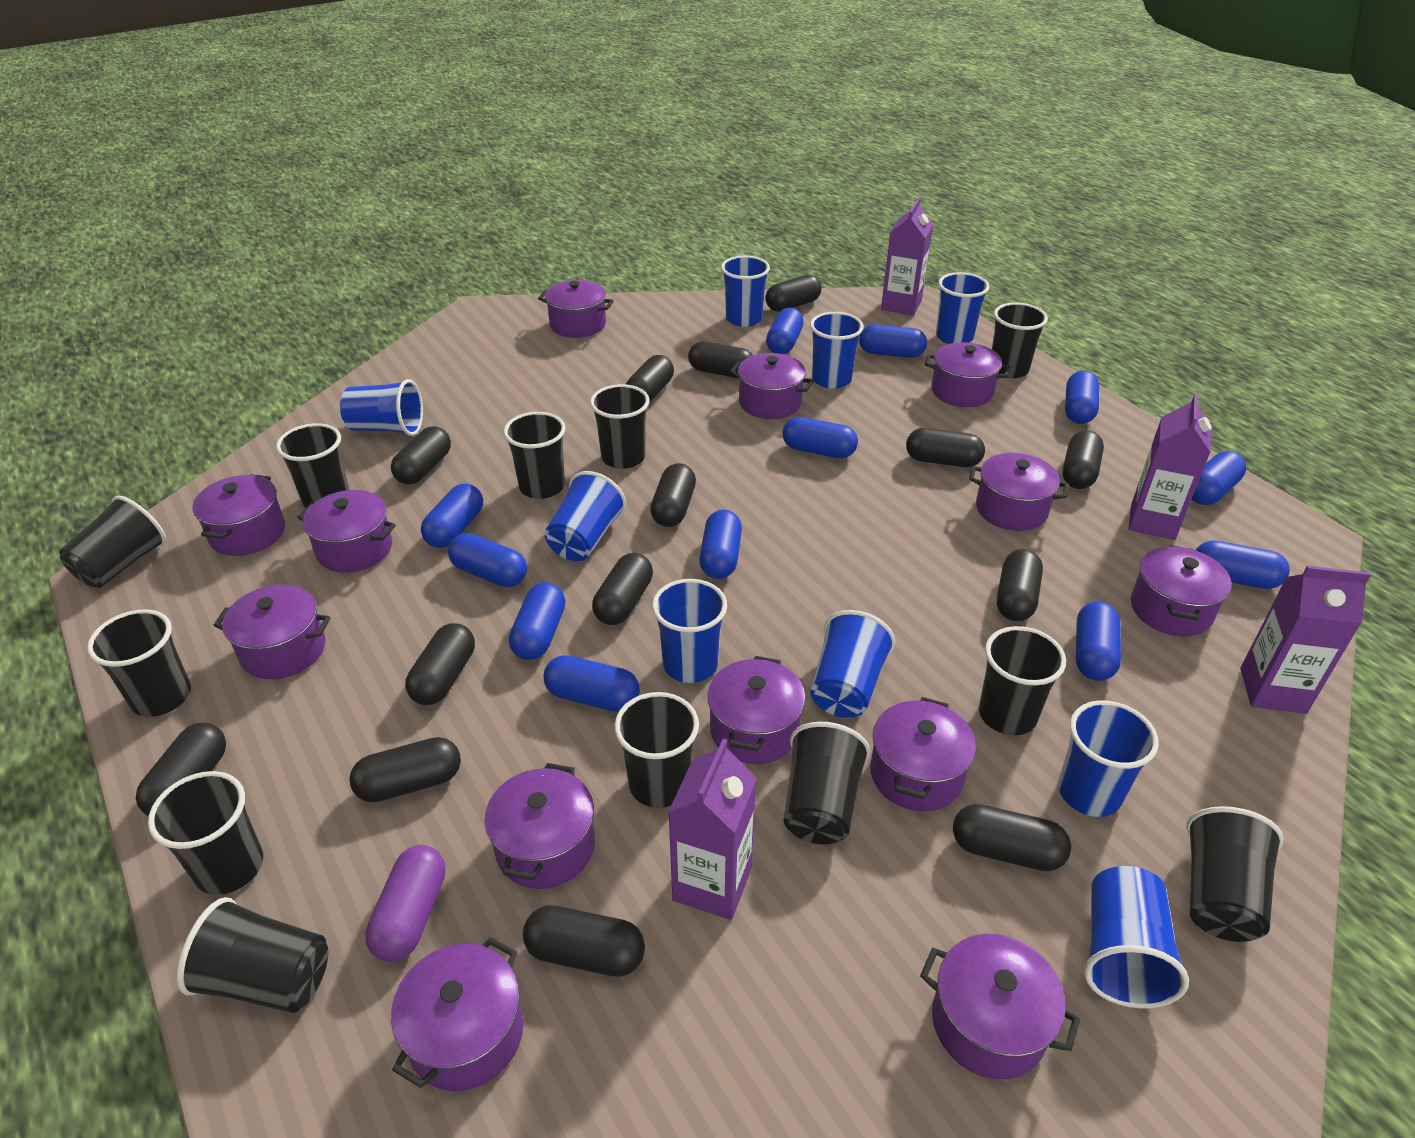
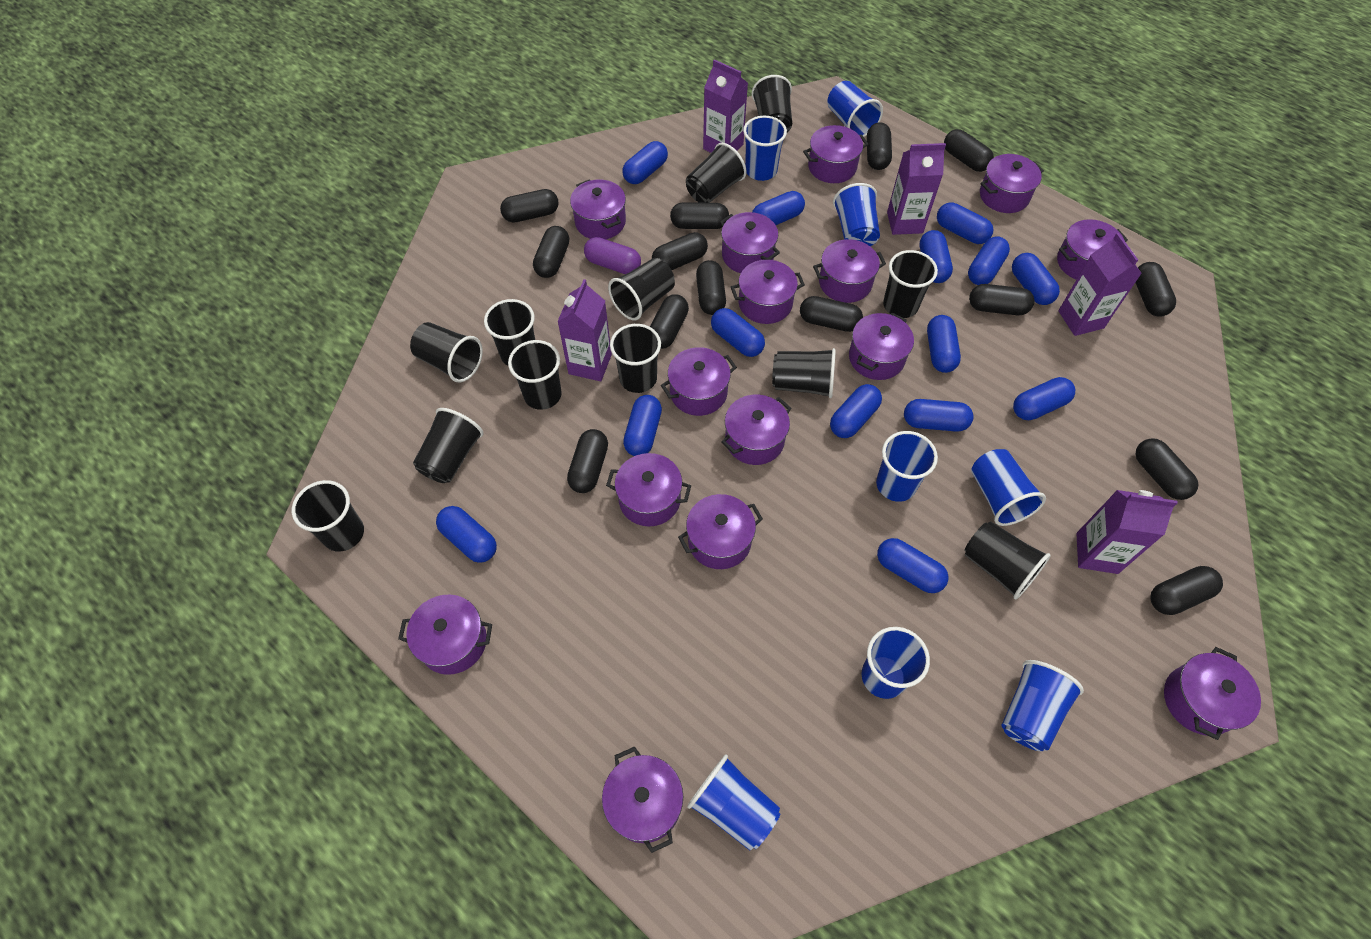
blue capsule: 12 -> 14
blue cup: 9 -> 8
purple carton: 4 -> 5
purple pot: 13 -> 15

